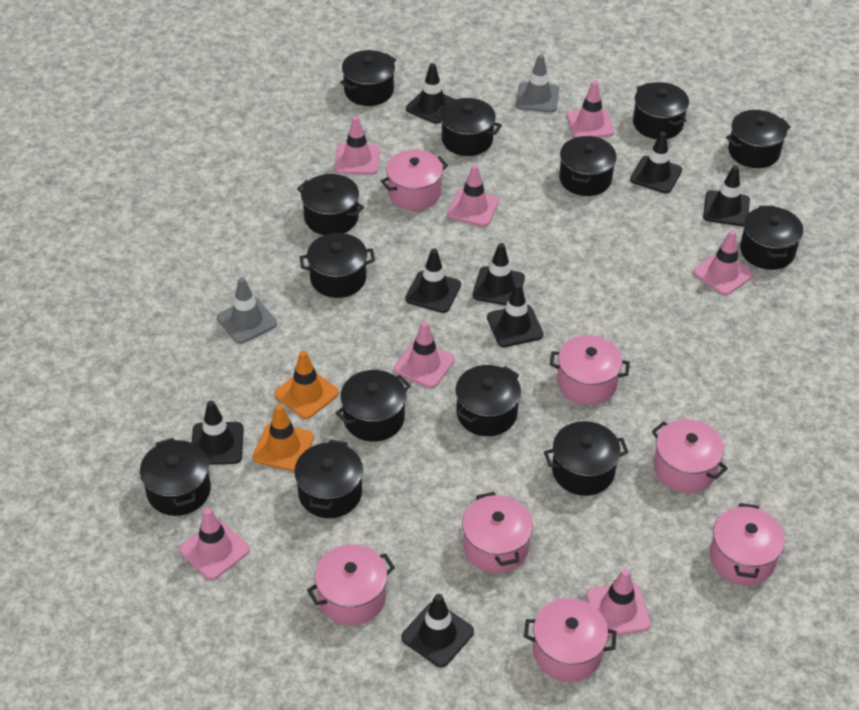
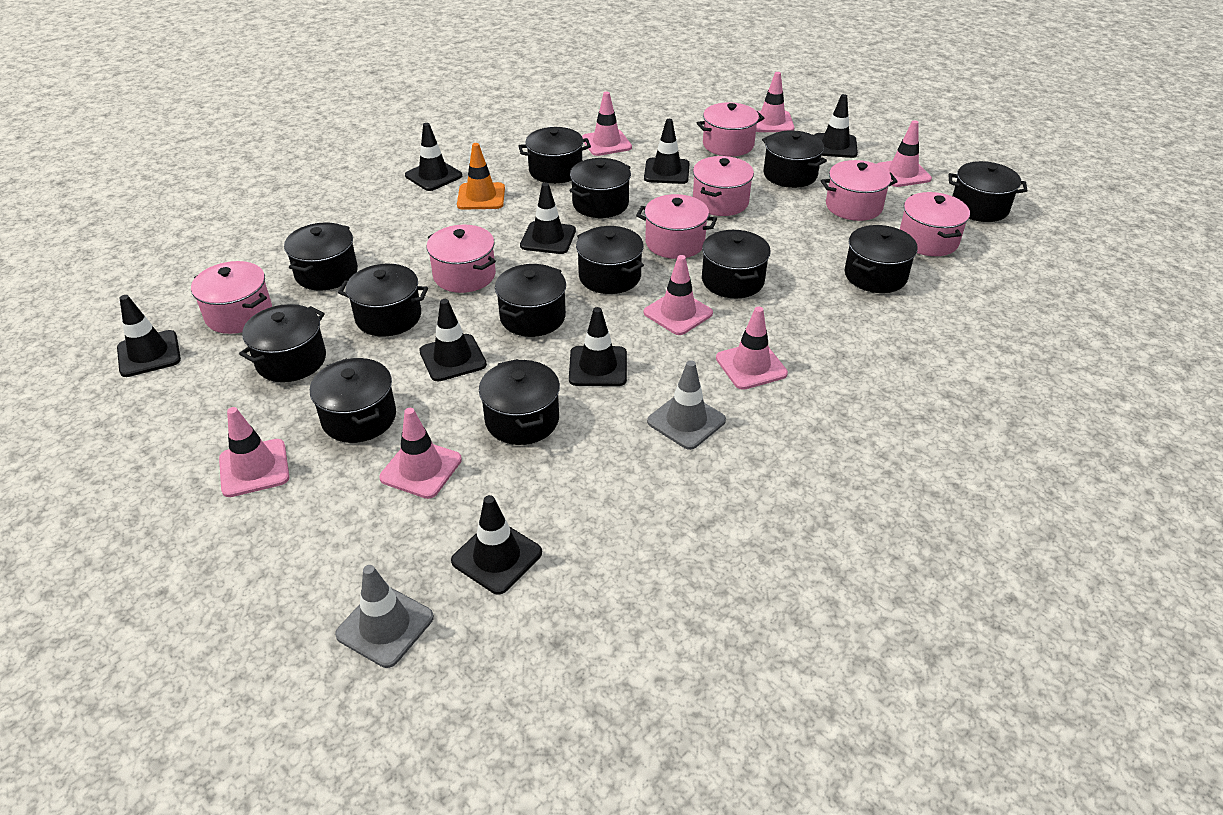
orange traffic cone: 2 -> 1

